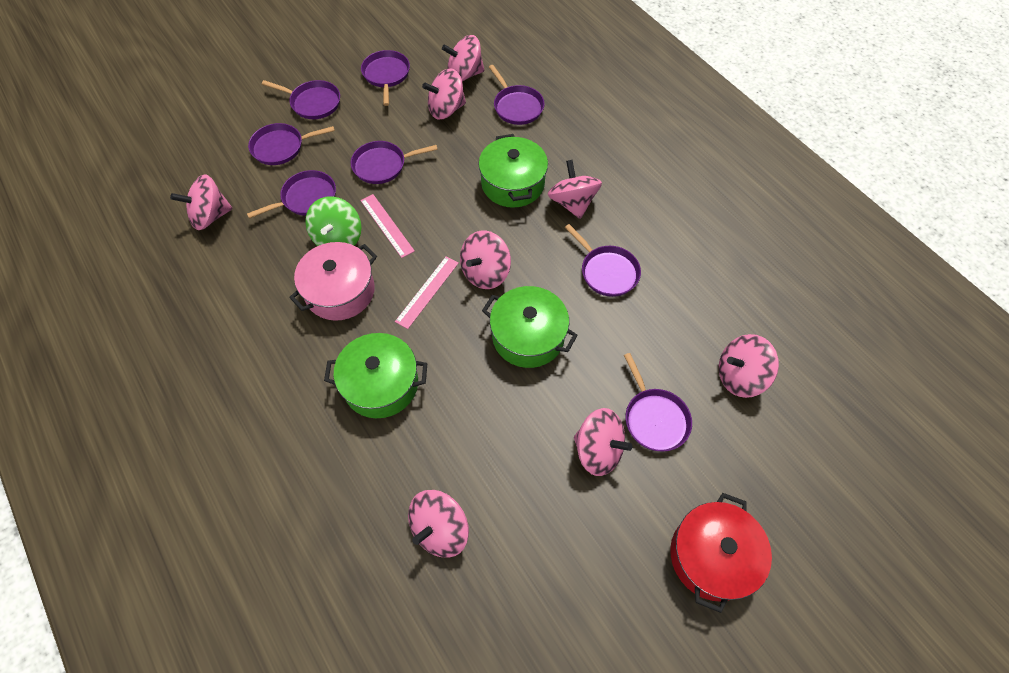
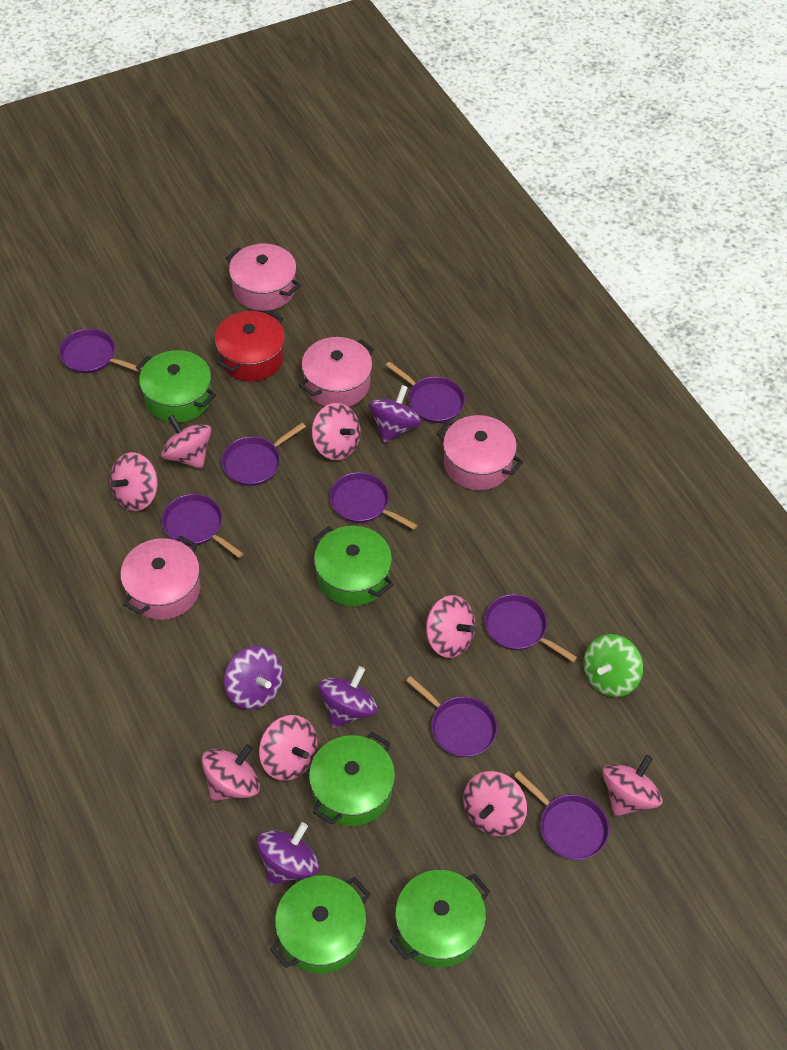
green pot: 3 -> 5
pink pot: 1 -> 4
pink ruler: 2 -> 0
purple spinning top: 0 -> 4

